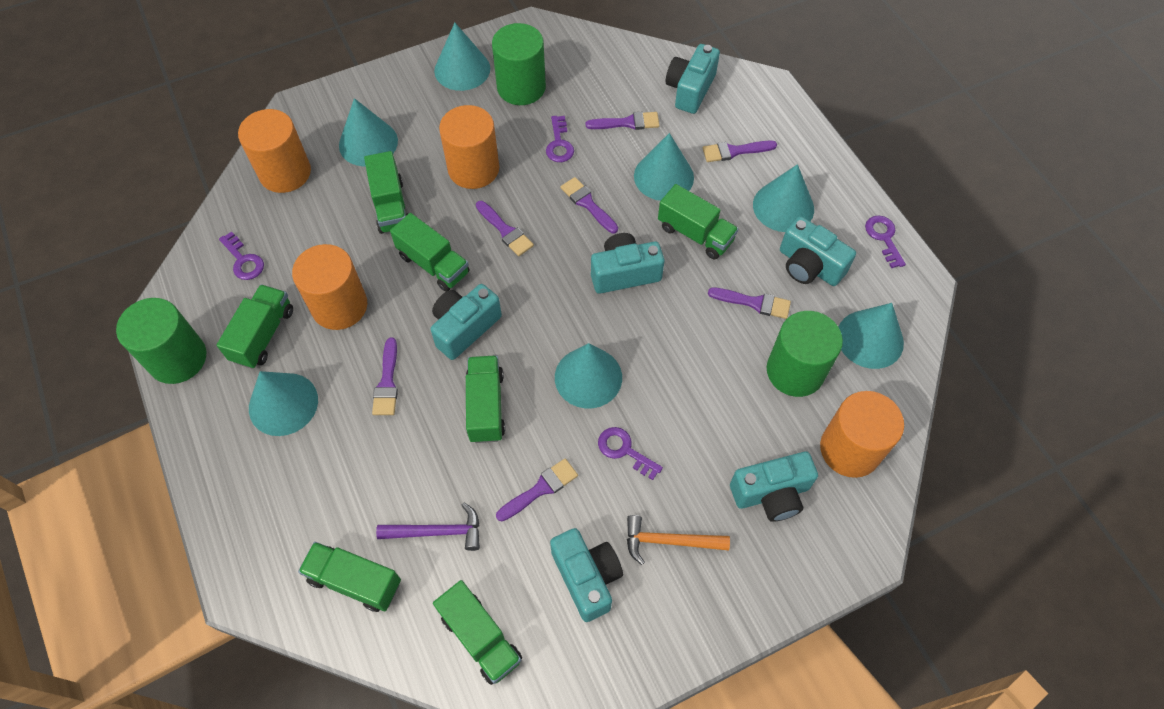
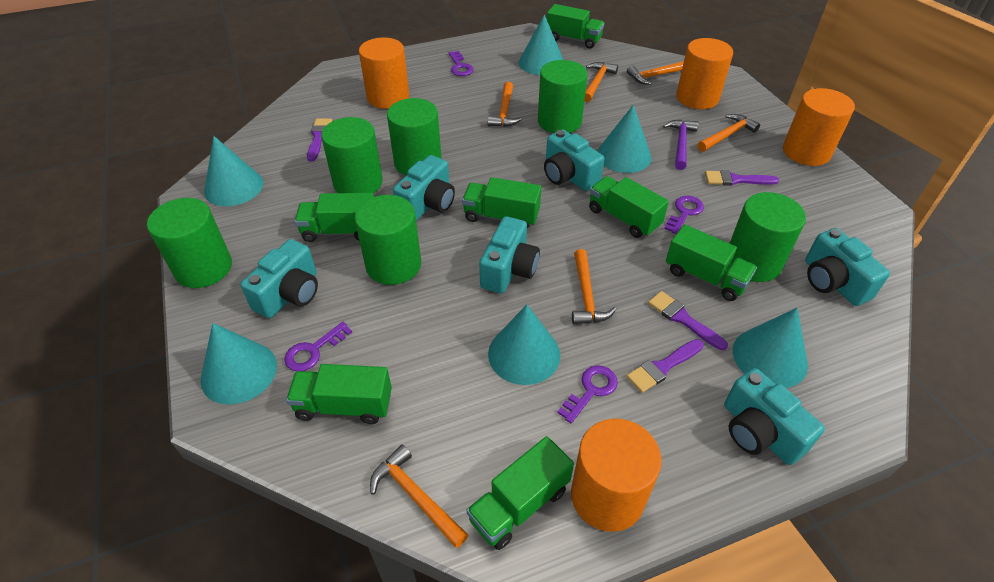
green cylinder: 3 -> 6
orange hammer: 1 -> 6
purple brush: 7 -> 4
turquoise cone: 7 -> 6

